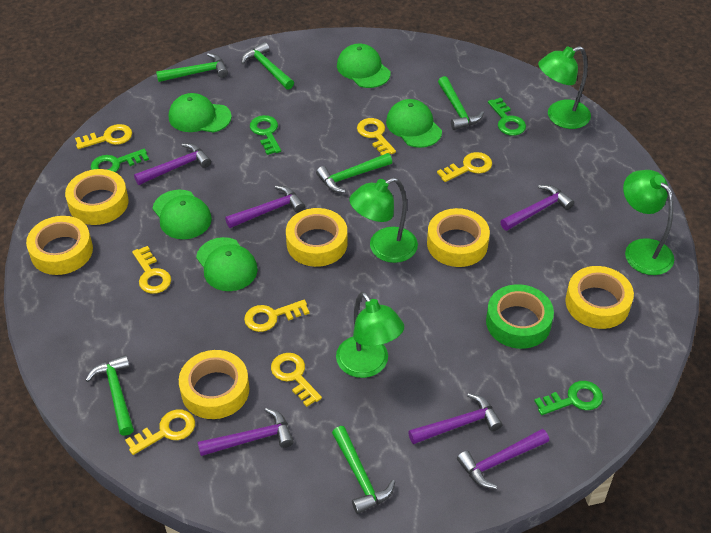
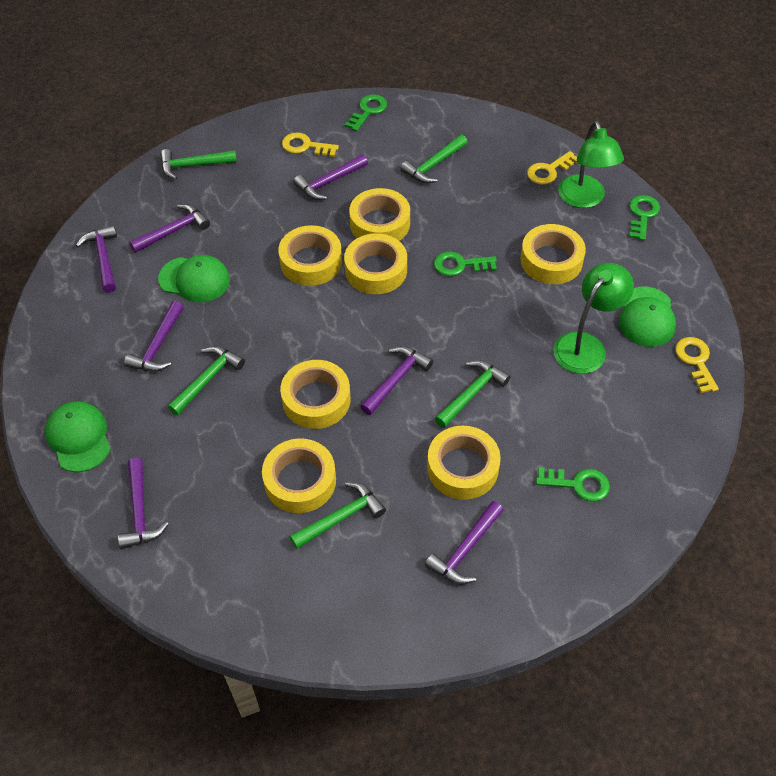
green cap: 5 -> 3
green hammer: 6 -> 5
green lamp: 4 -> 2
green tape: 1 -> 0
purple hammer: 6 -> 7
yellow key: 7 -> 3
yellow tape: 6 -> 7

